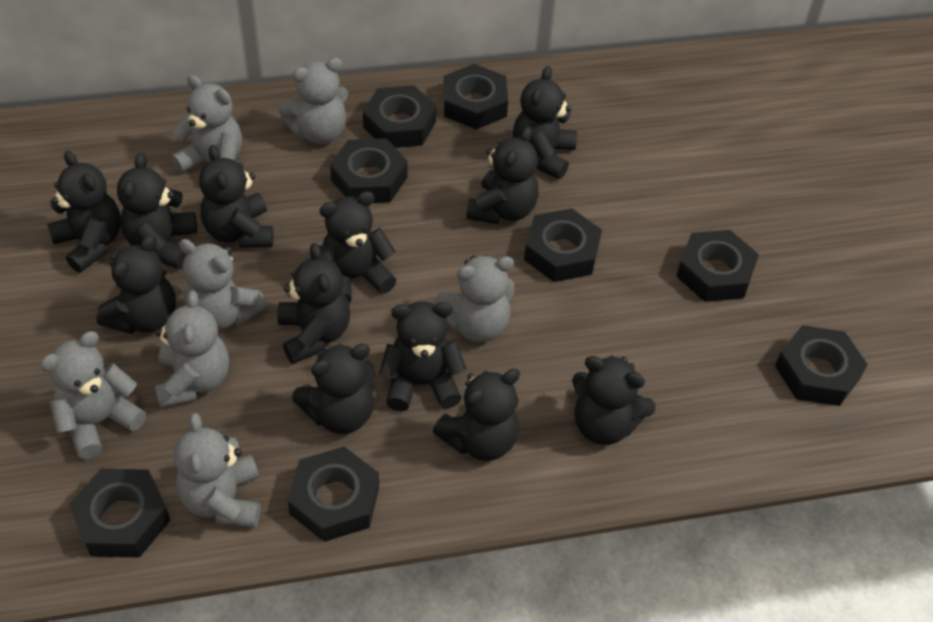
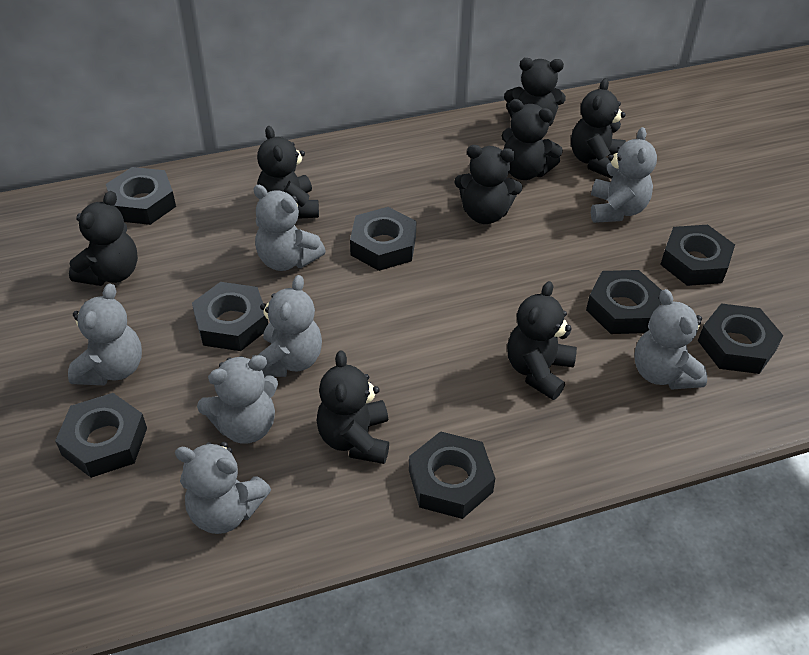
black teddy bear: 12 -> 8

